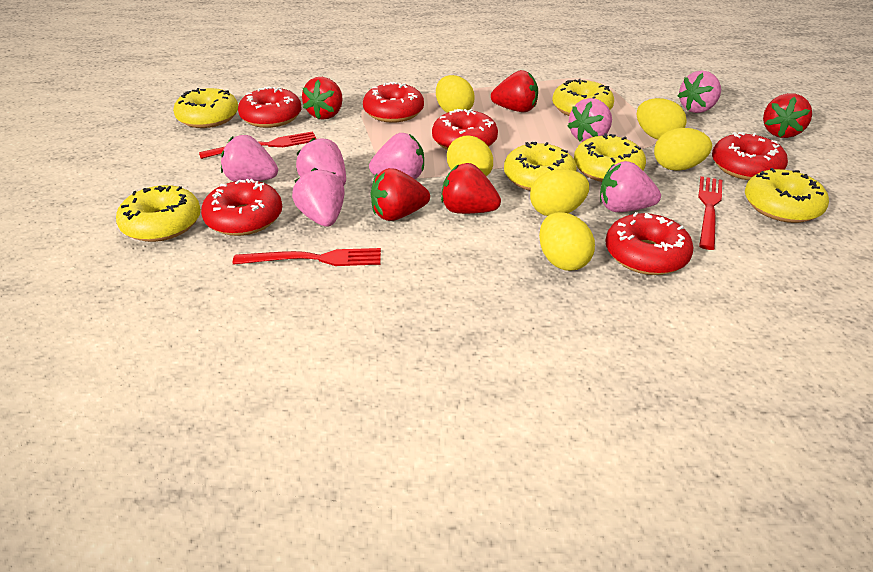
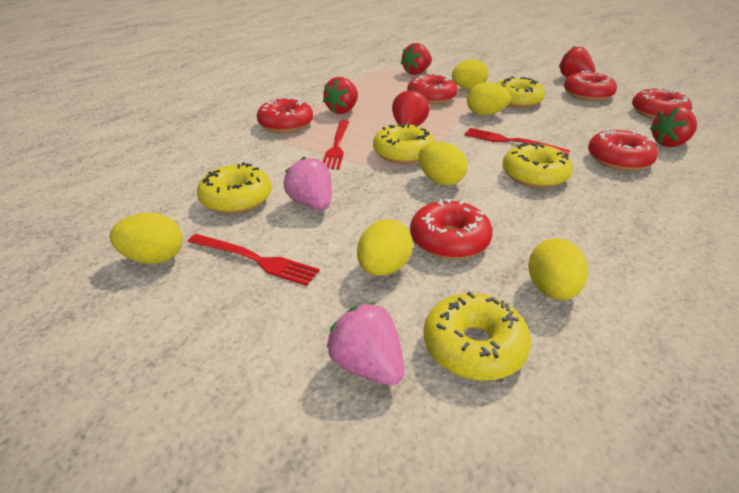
pink strawberry: 7 -> 2
yellow donut: 6 -> 5

